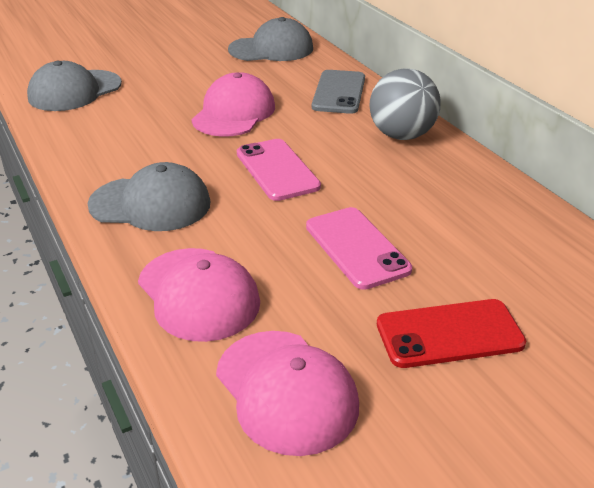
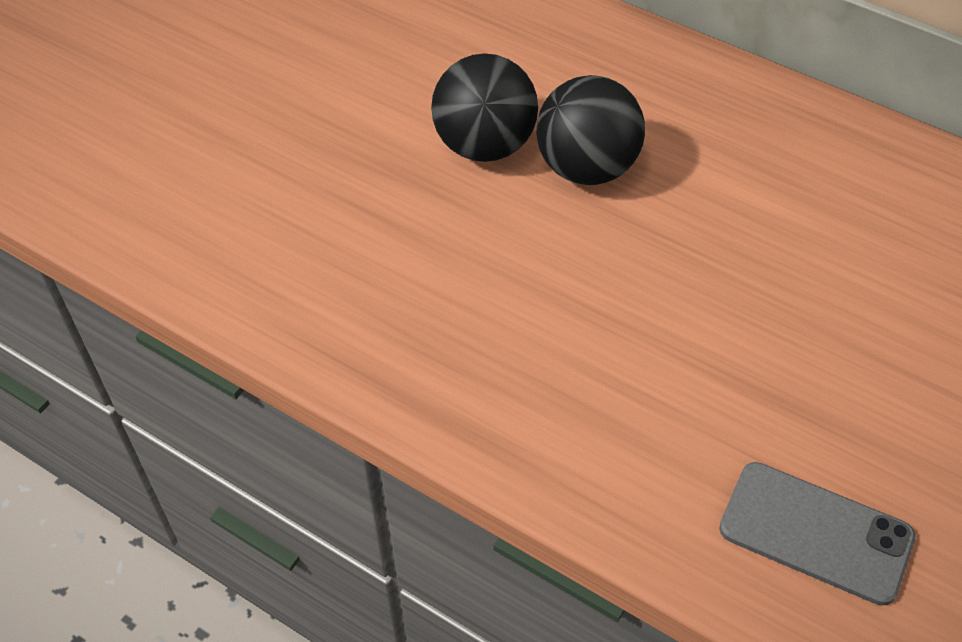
black ball: 0 -> 2
grey ball: 1 -> 0
grey cap: 3 -> 0
pink cap: 3 -> 0
pink phone: 2 -> 0
red phone: 1 -> 0

